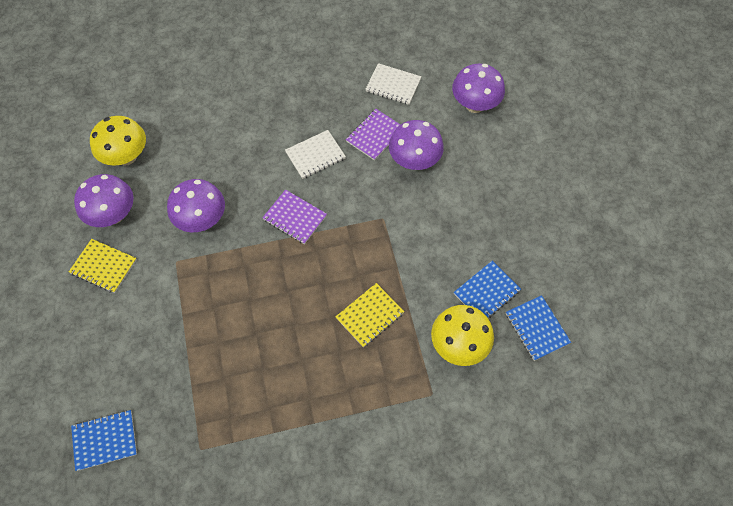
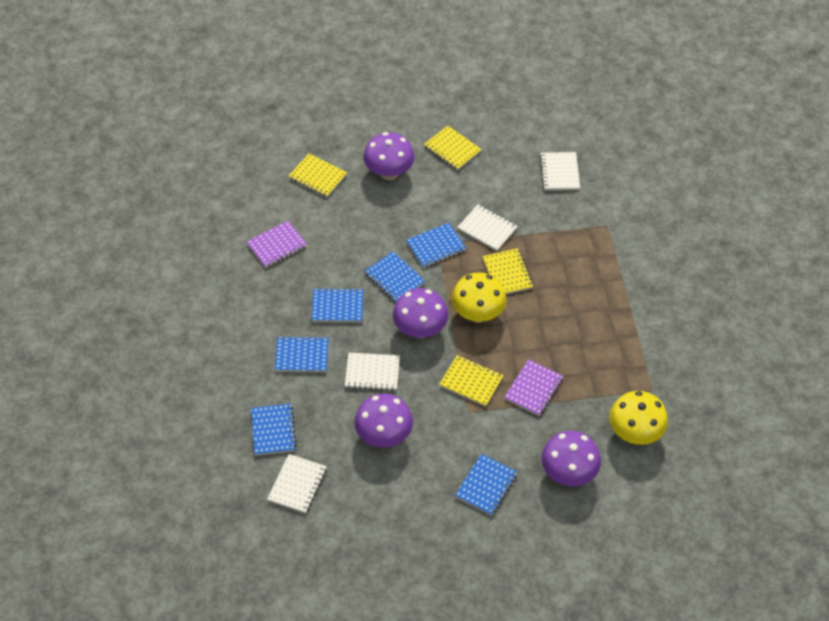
blue notebook: 3 -> 6
white notebook: 2 -> 4
yellow notebook: 2 -> 4

